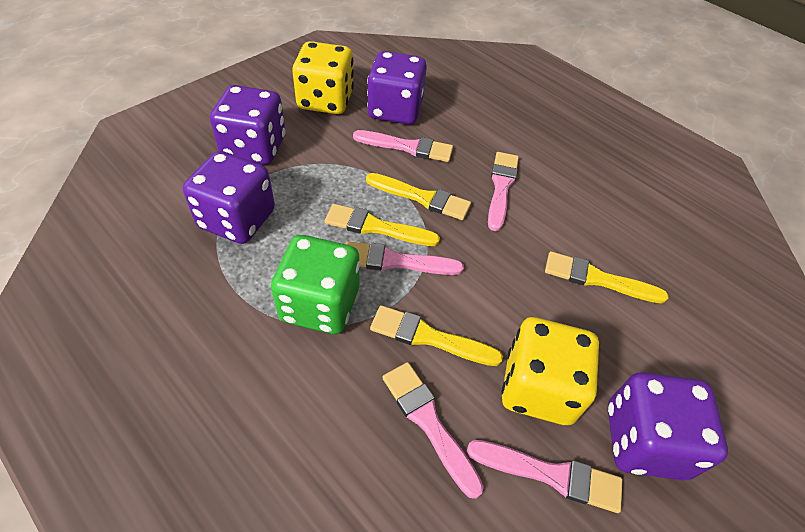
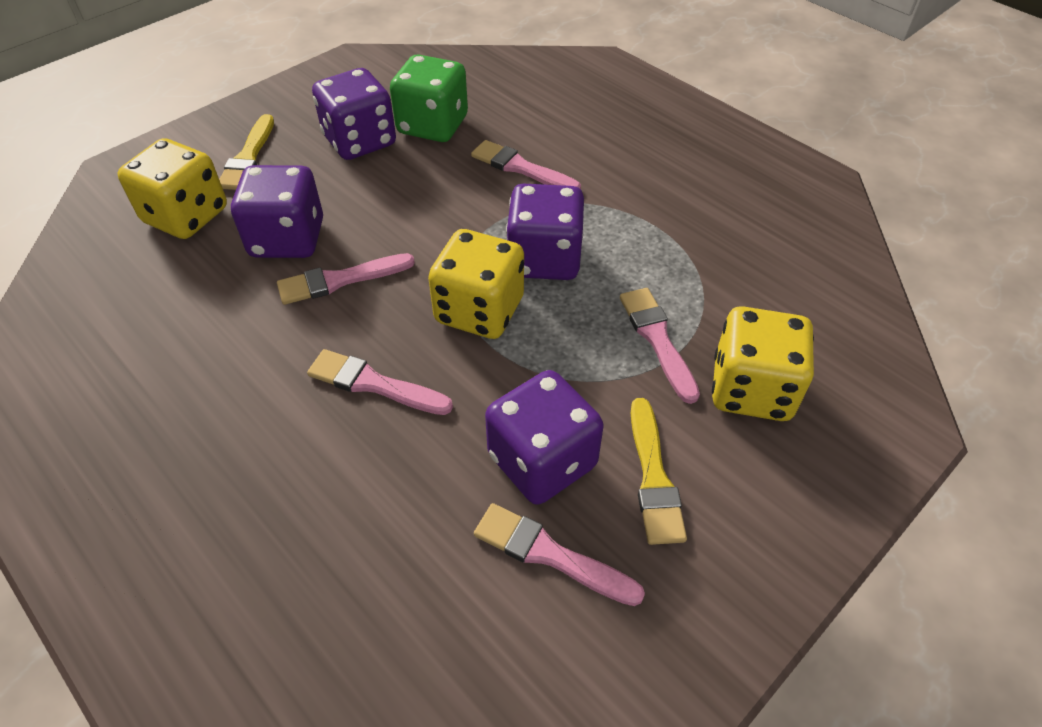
yellow brush: 4 -> 2
yellow dice: 2 -> 3

